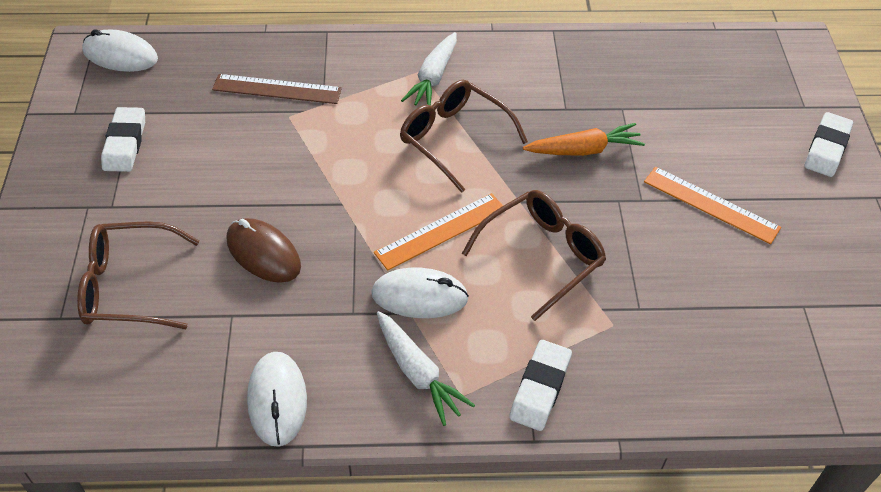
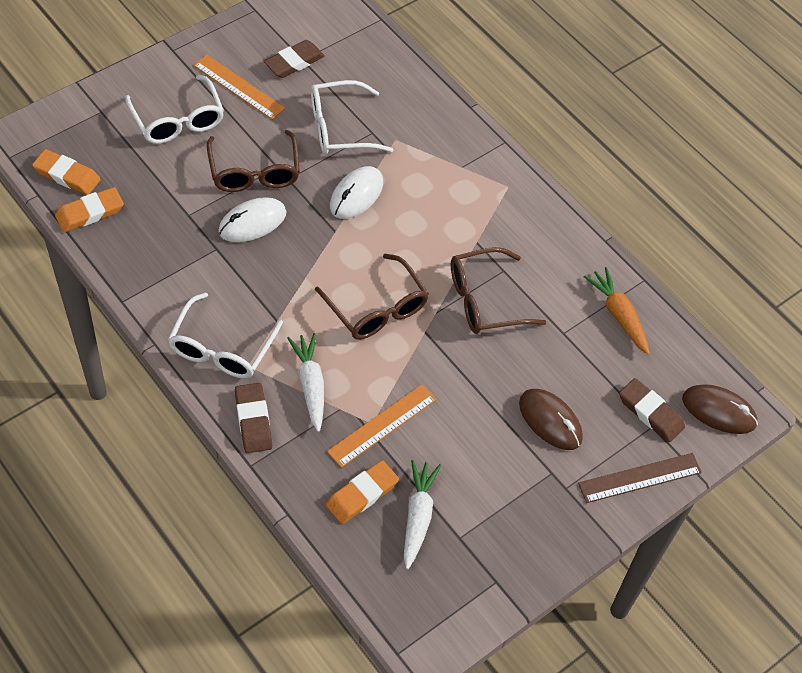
brown eraser: 0 -> 3
brown mouse: 1 -> 2
orange eraser: 0 -> 3
white eraser: 3 -> 0
white glasses: 0 -> 3
white mouse: 3 -> 2

